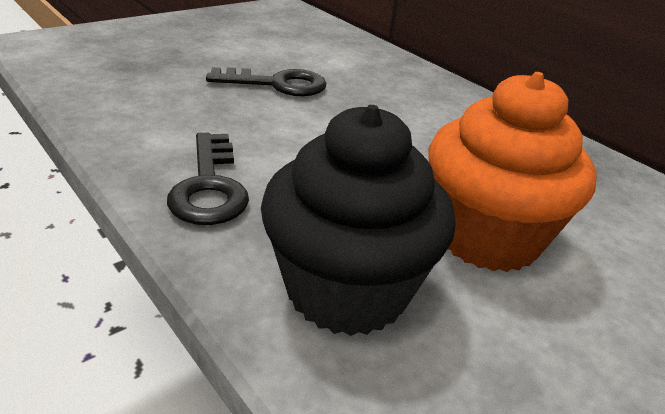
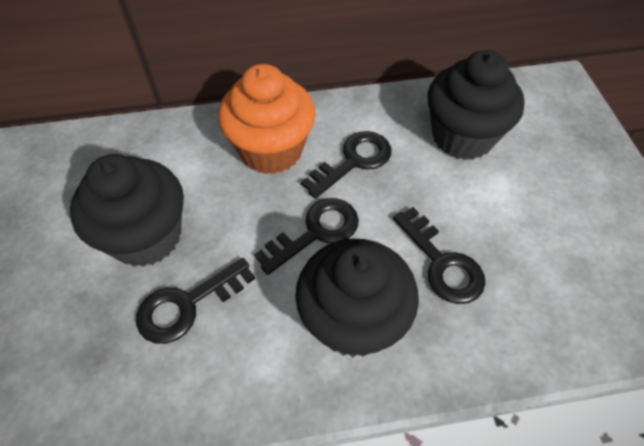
black cupcake: 1 -> 3
black key: 2 -> 4

